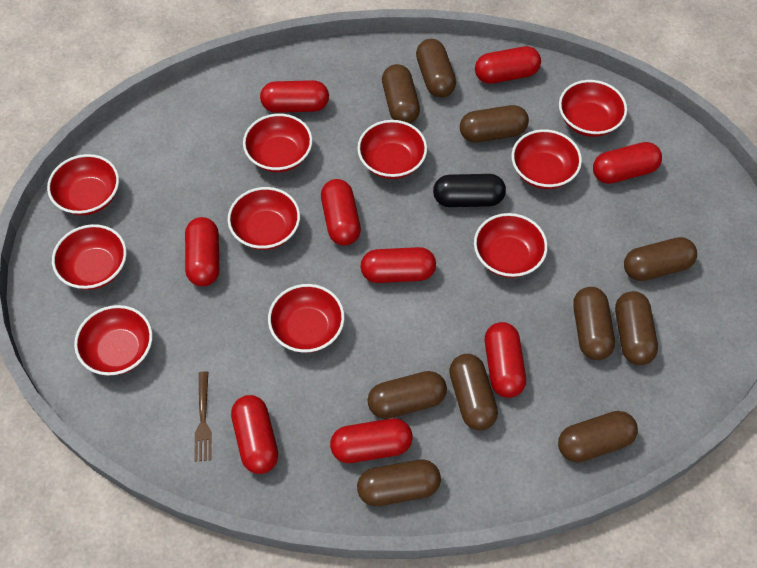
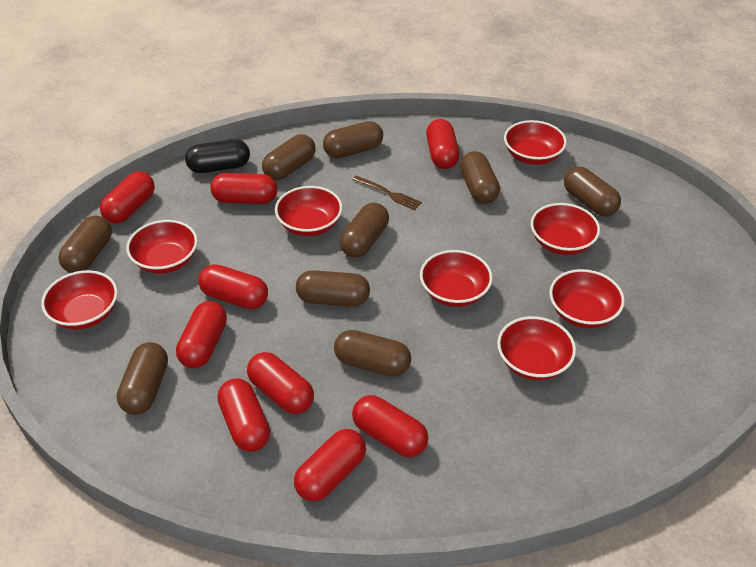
brown capsule: 10 -> 9
red bowl: 10 -> 8

